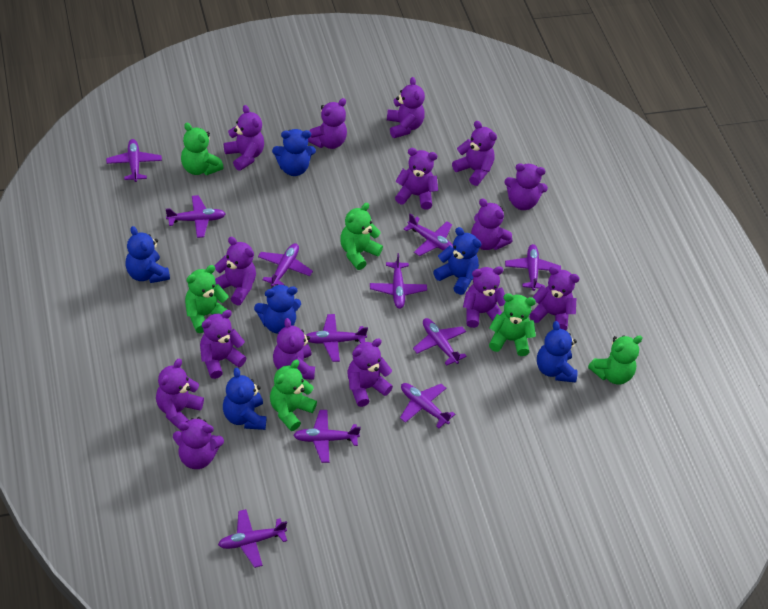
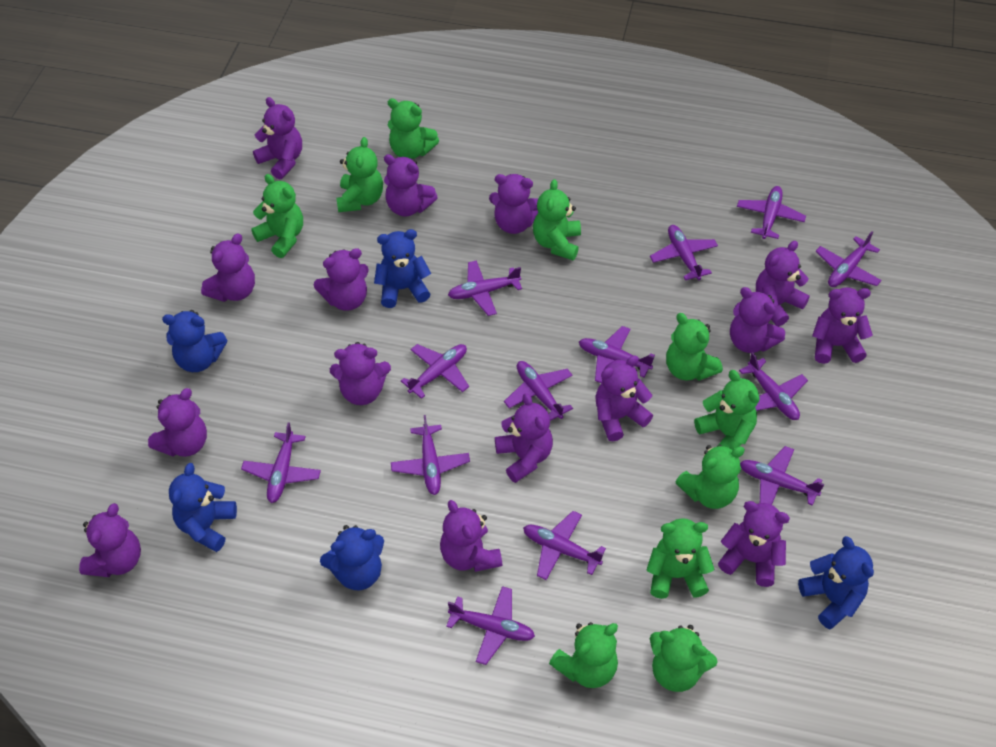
blue teddy bear: 6 -> 5
green teddy bear: 6 -> 10
purple plane: 11 -> 13

